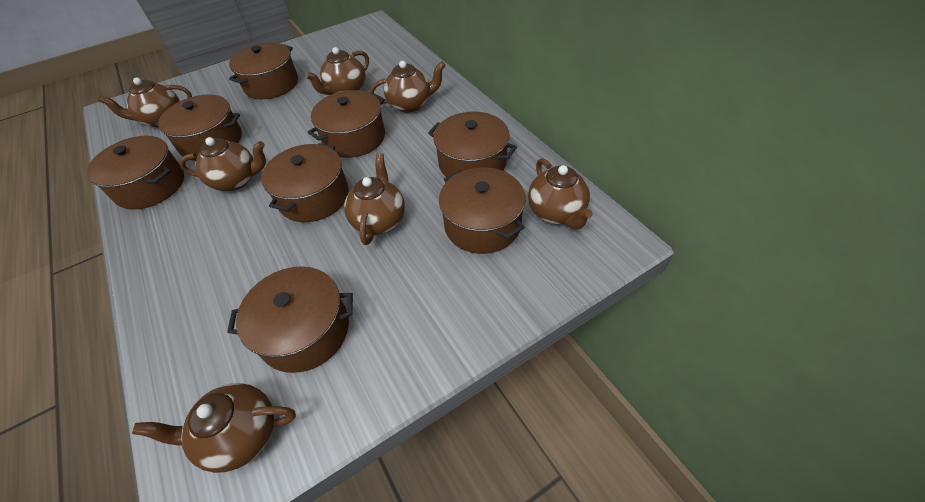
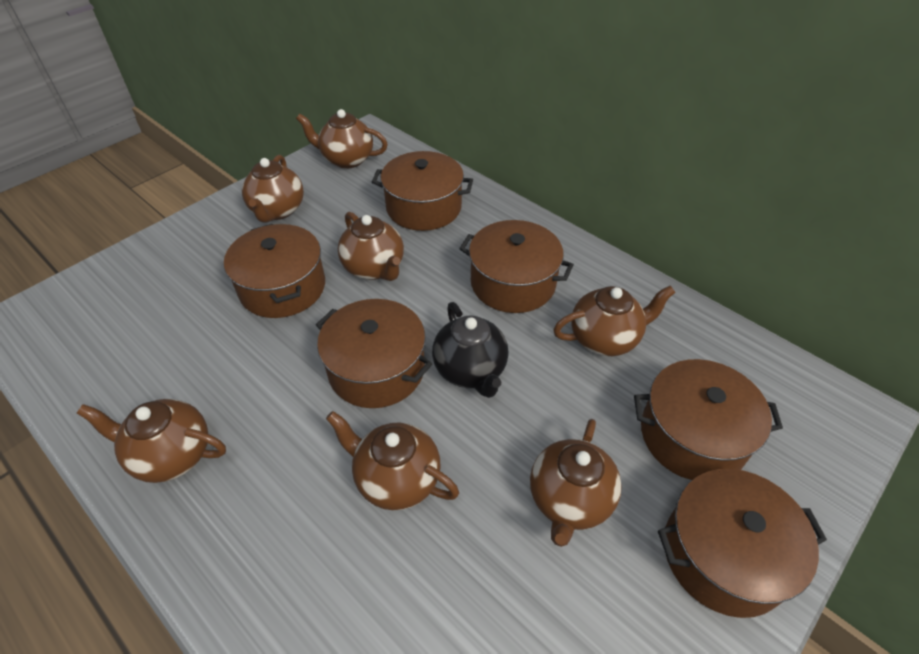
black teapot: 0 -> 1
brown pot: 8 -> 6

